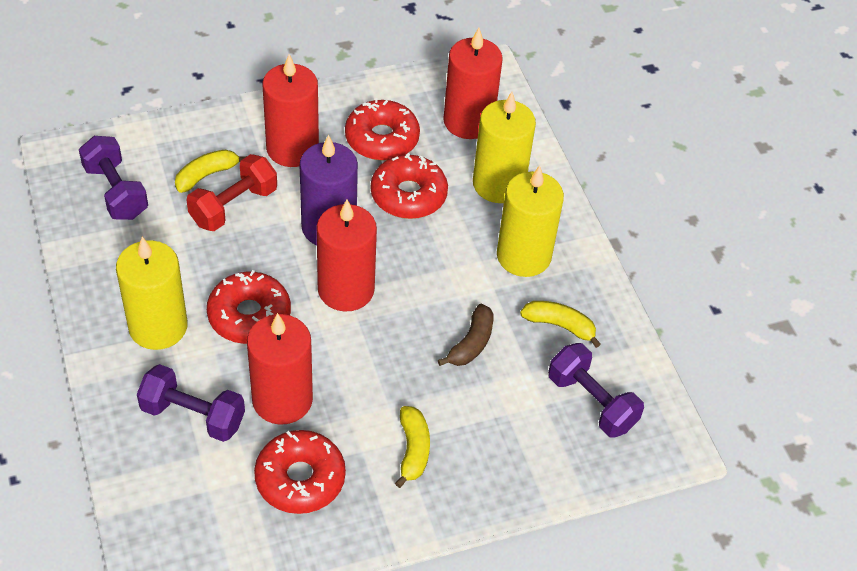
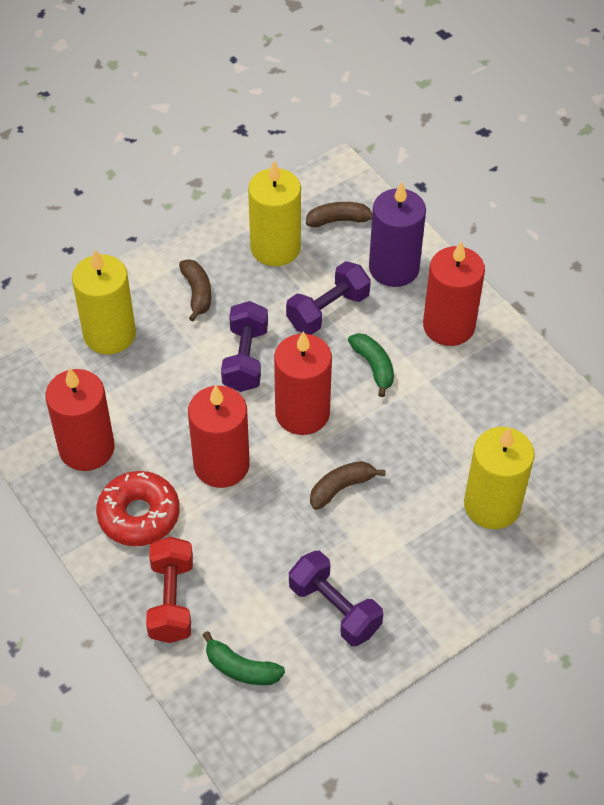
brown banana: 1 -> 3
green banana: 0 -> 2
red donut: 4 -> 1
yellow banana: 3 -> 0

